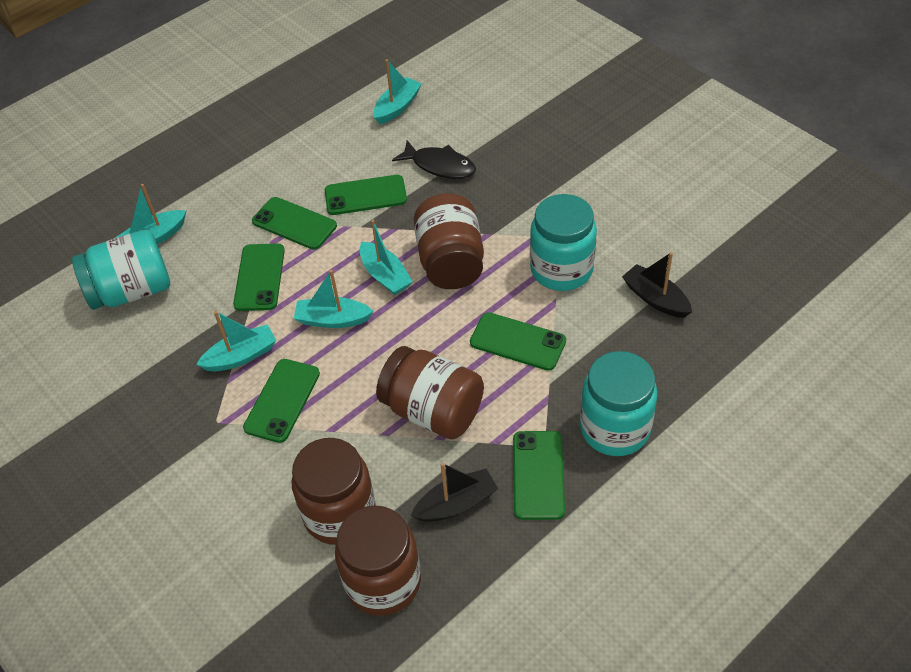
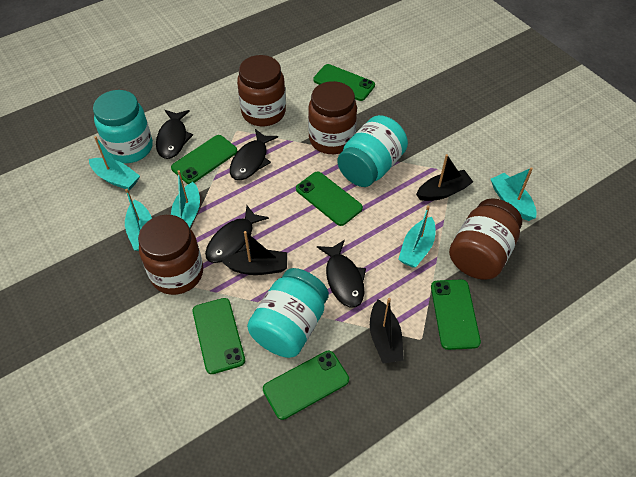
black boat: 2 -> 3
black fish: 1 -> 4

